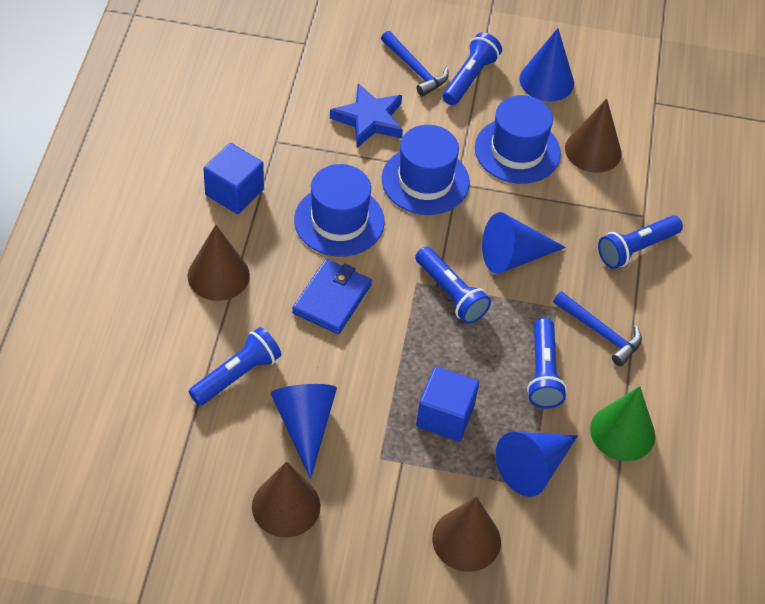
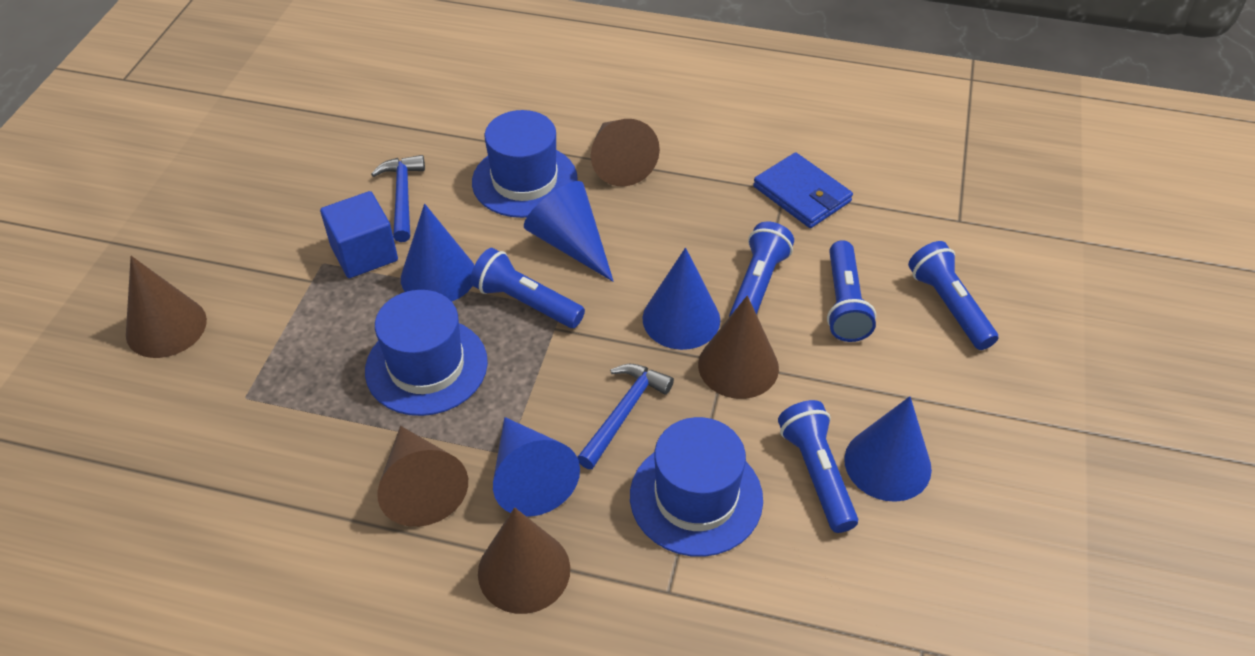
blue cone: 4 -> 5
blue cube: 2 -> 1
blue star: 1 -> 0
brown cone: 4 -> 5
green cone: 1 -> 0

